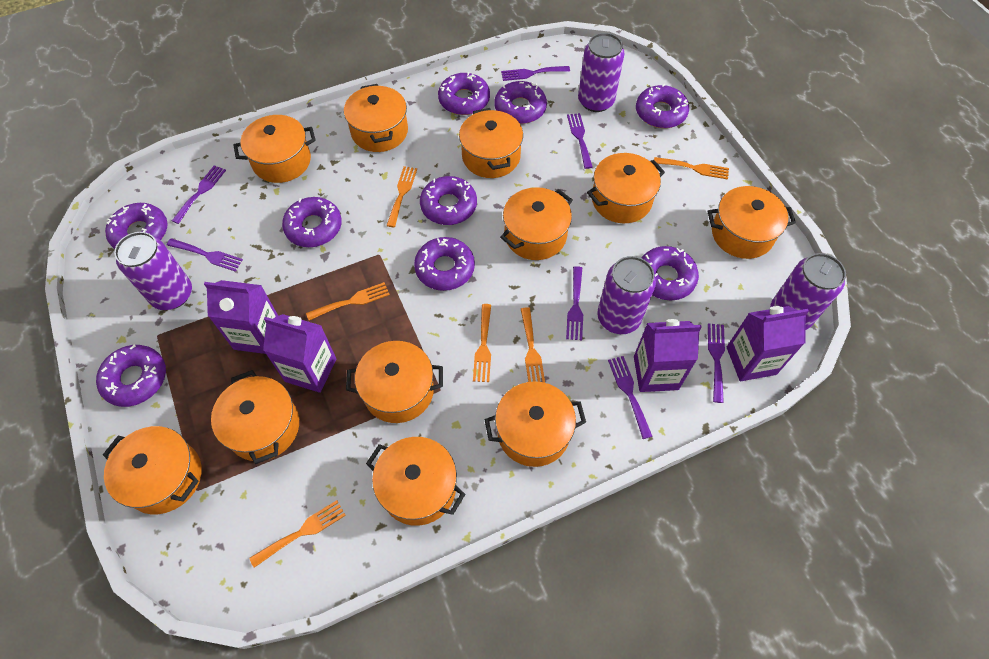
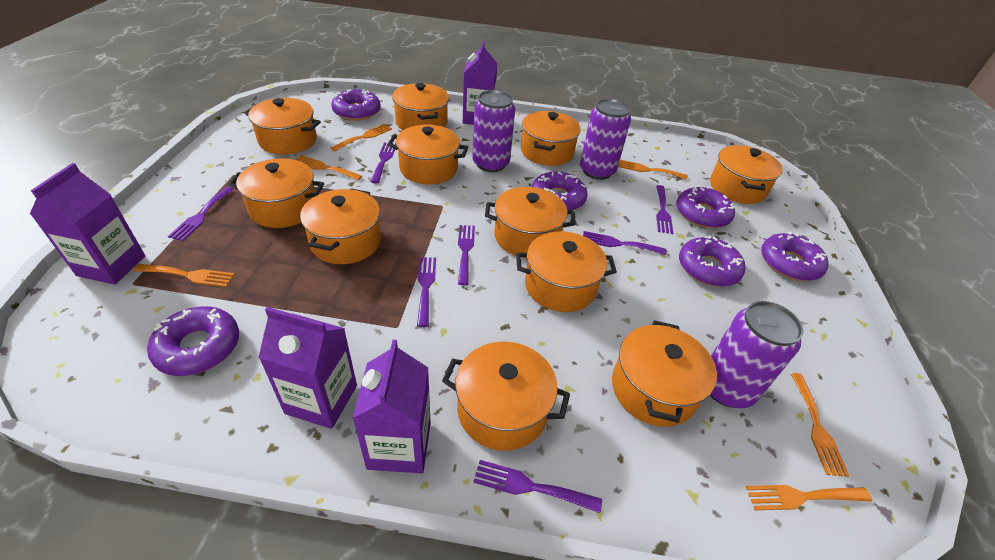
purple can: 4 -> 3
purple donut: 9 -> 6

